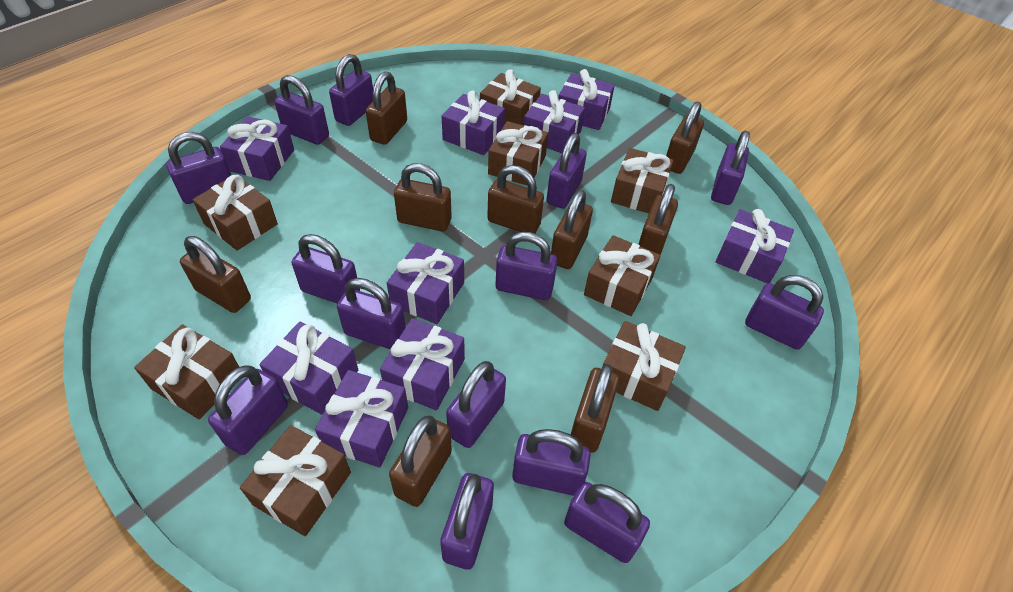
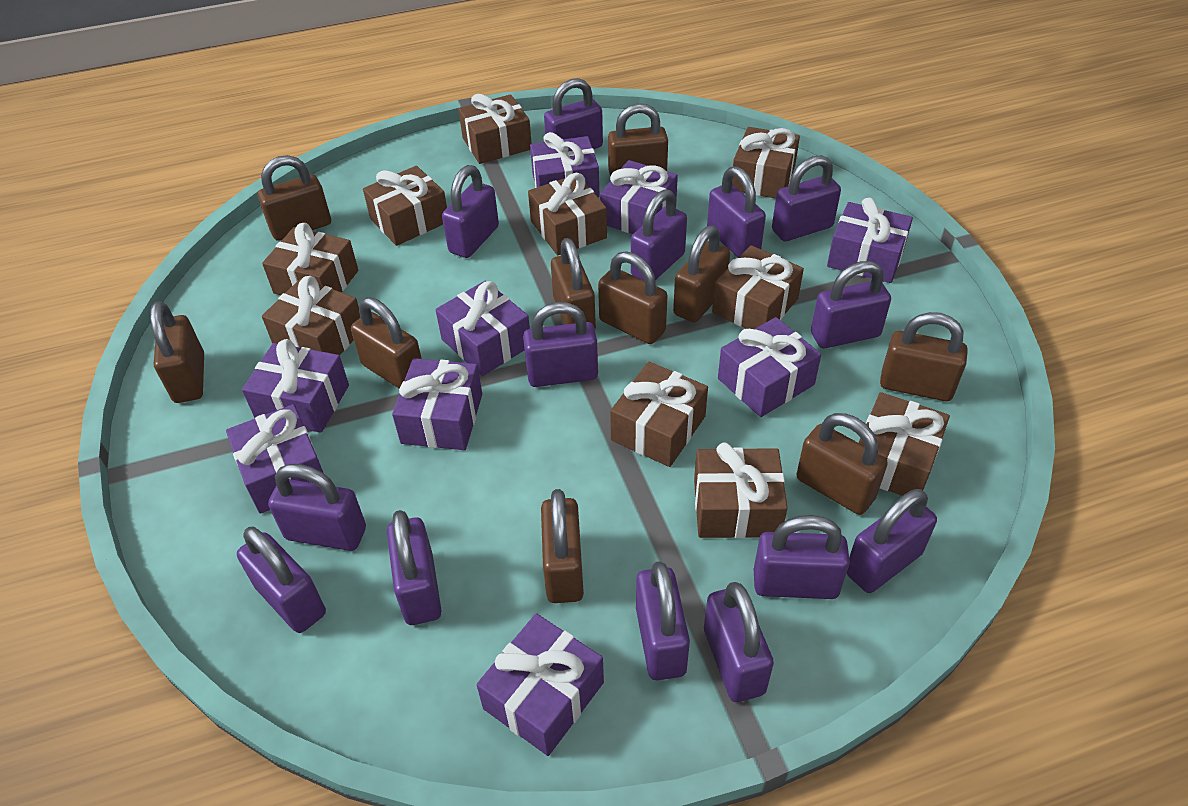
brown gift: 8 -> 10
brown padlock: 9 -> 10

